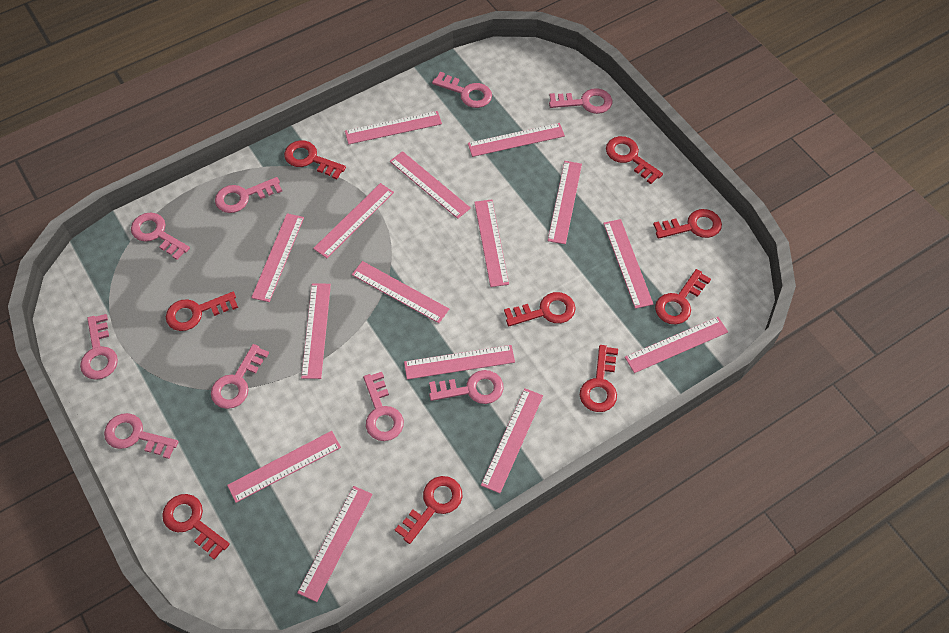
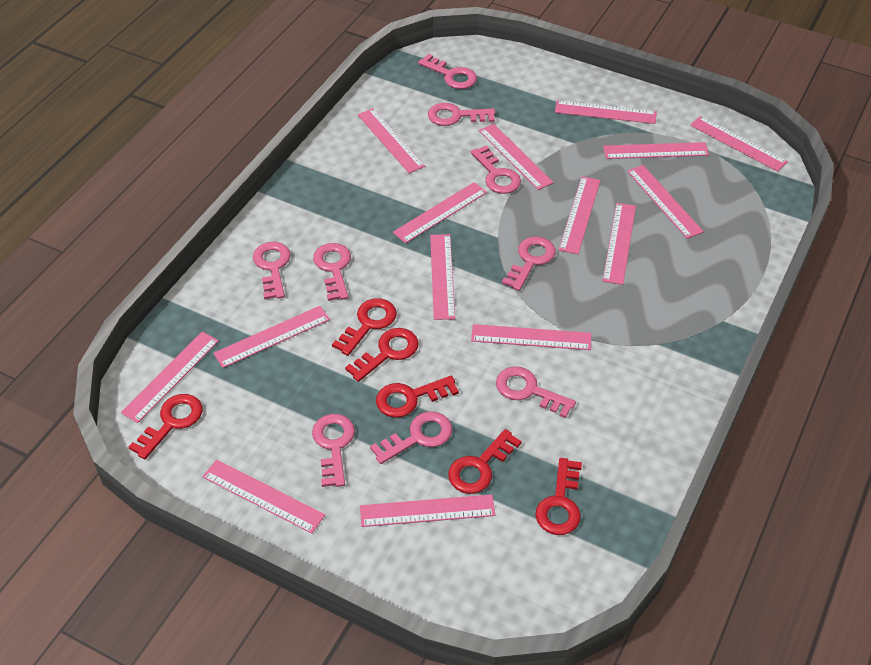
red key: 9 -> 6

